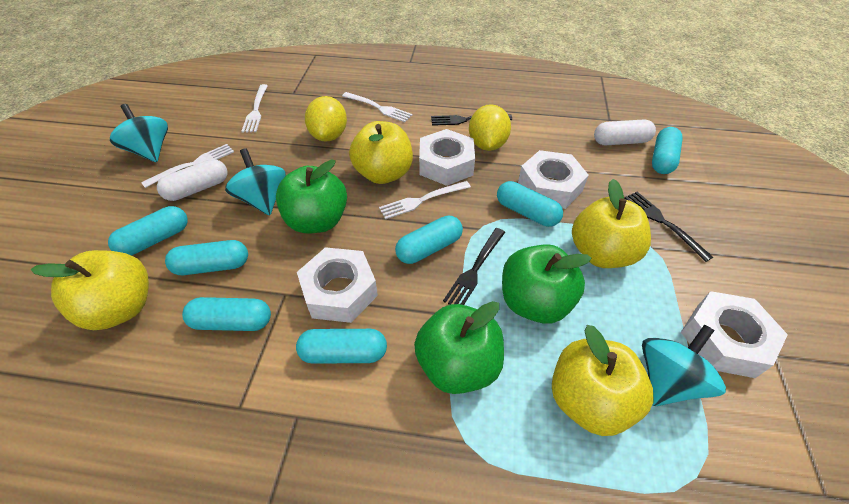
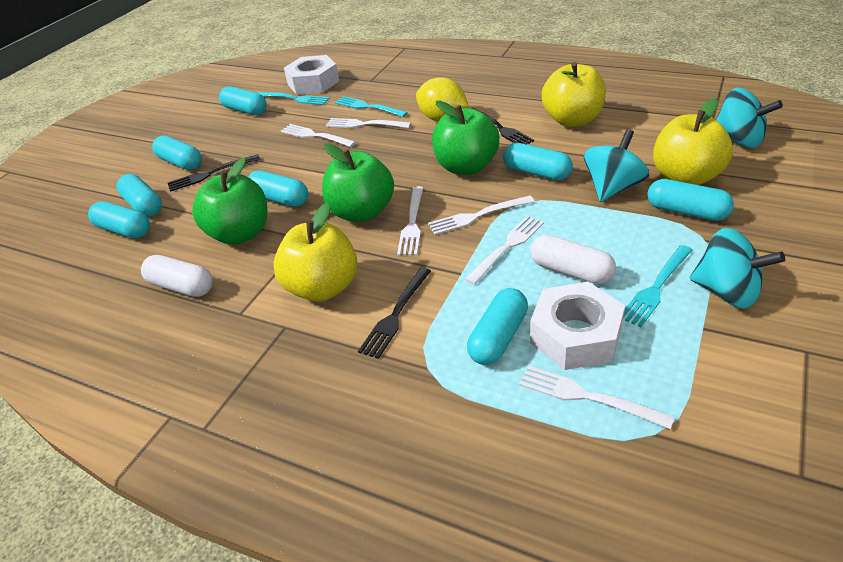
turquoise capsule: 7 -> 8
turquoise fork: 0 -> 3
white fork: 4 -> 6
white nut: 4 -> 2
yellow apple: 4 -> 3
yellow lemon: 2 -> 1

